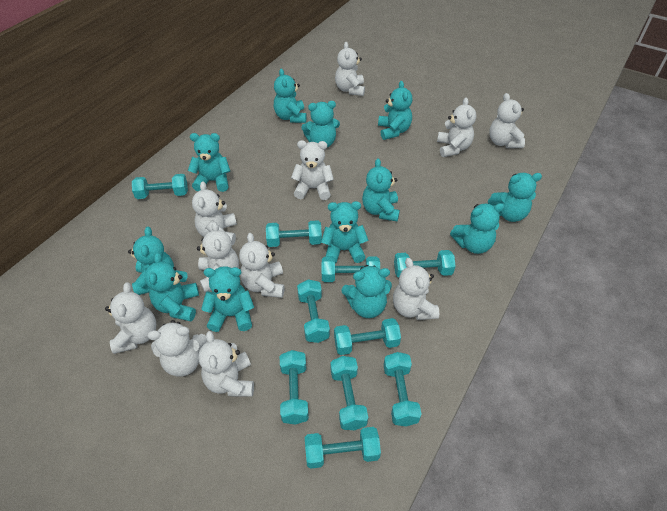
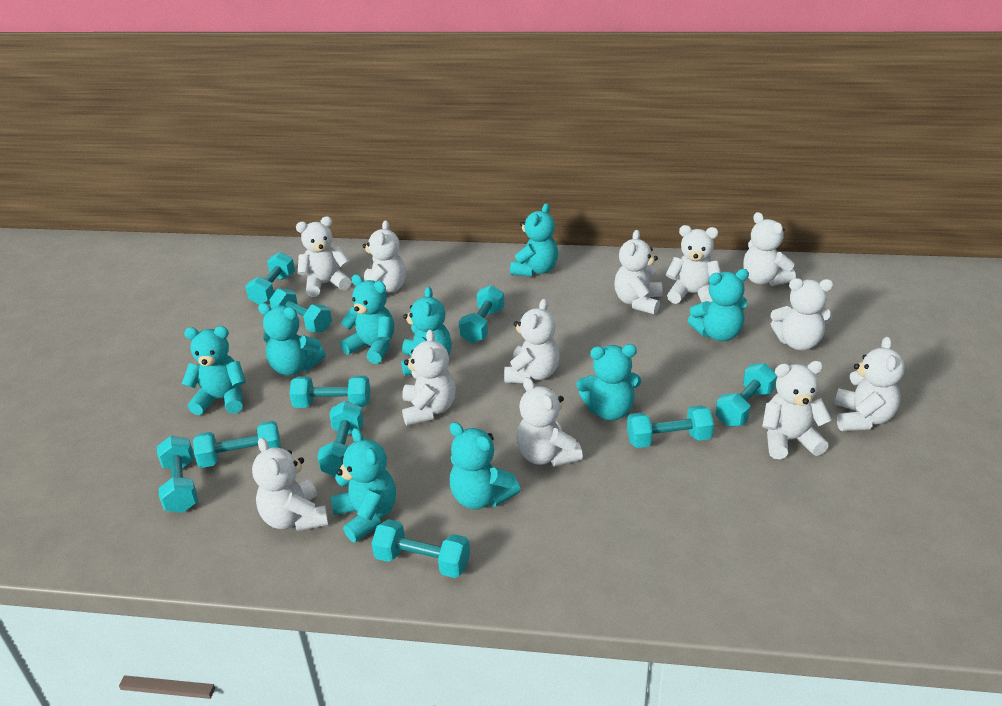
turquoise teddy bear: 12 -> 9
white teddy bear: 11 -> 12

